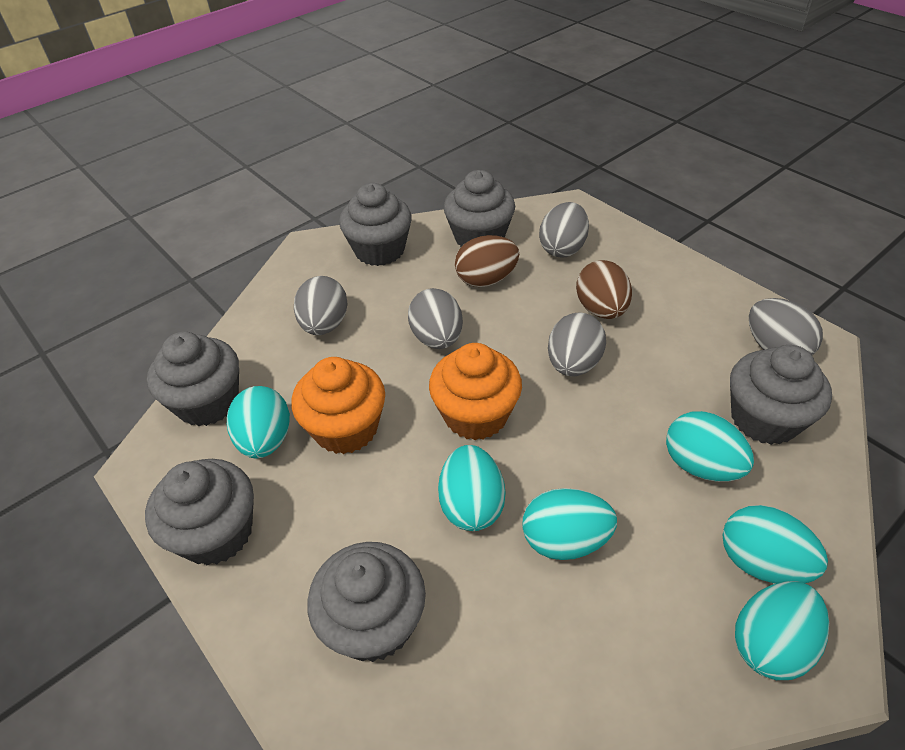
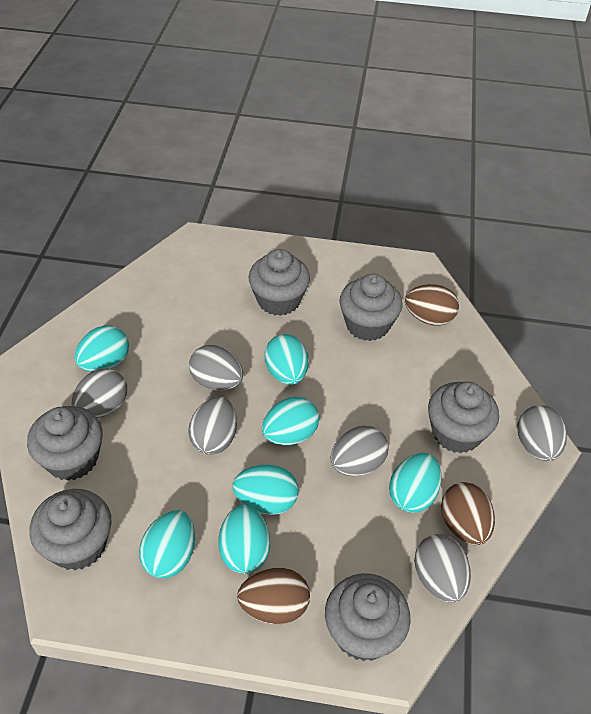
brown egg: 2 -> 3
grey egg: 5 -> 6
orange cupcake: 2 -> 0
turquoise egg: 6 -> 7

